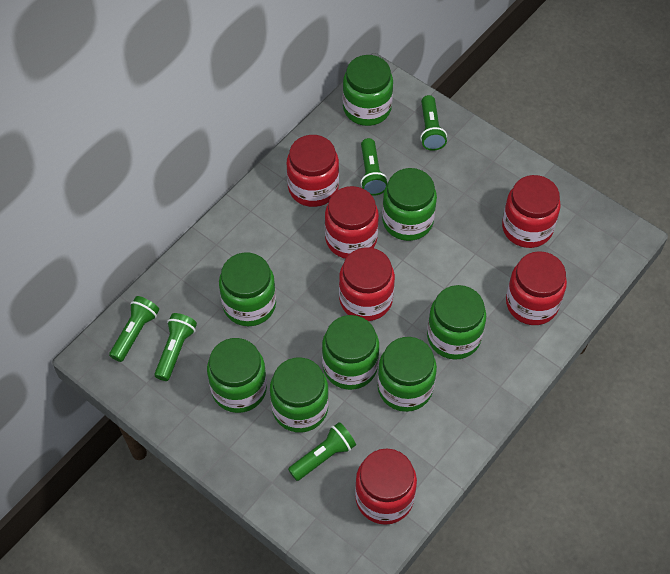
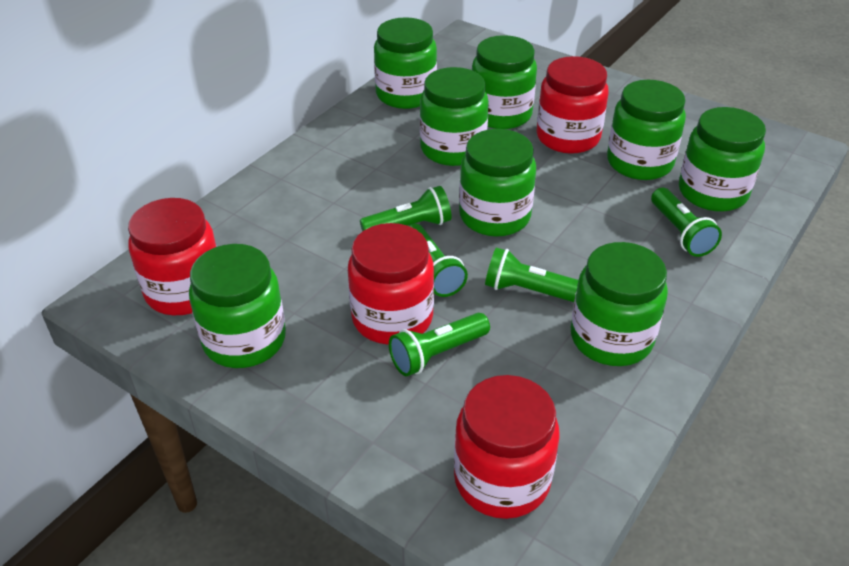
red jar: 6 -> 4

